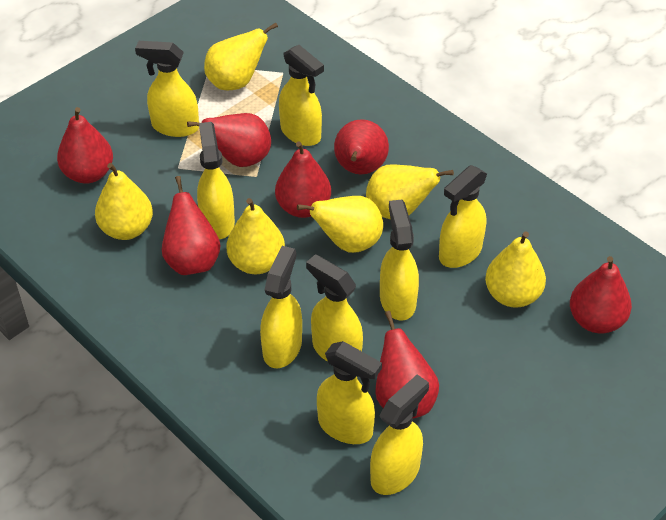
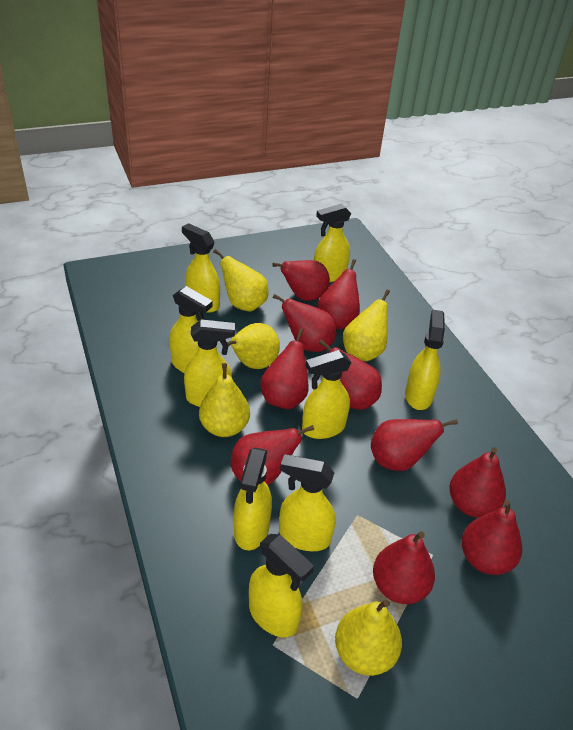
red pear: 7 -> 10
yellow pear: 6 -> 5

